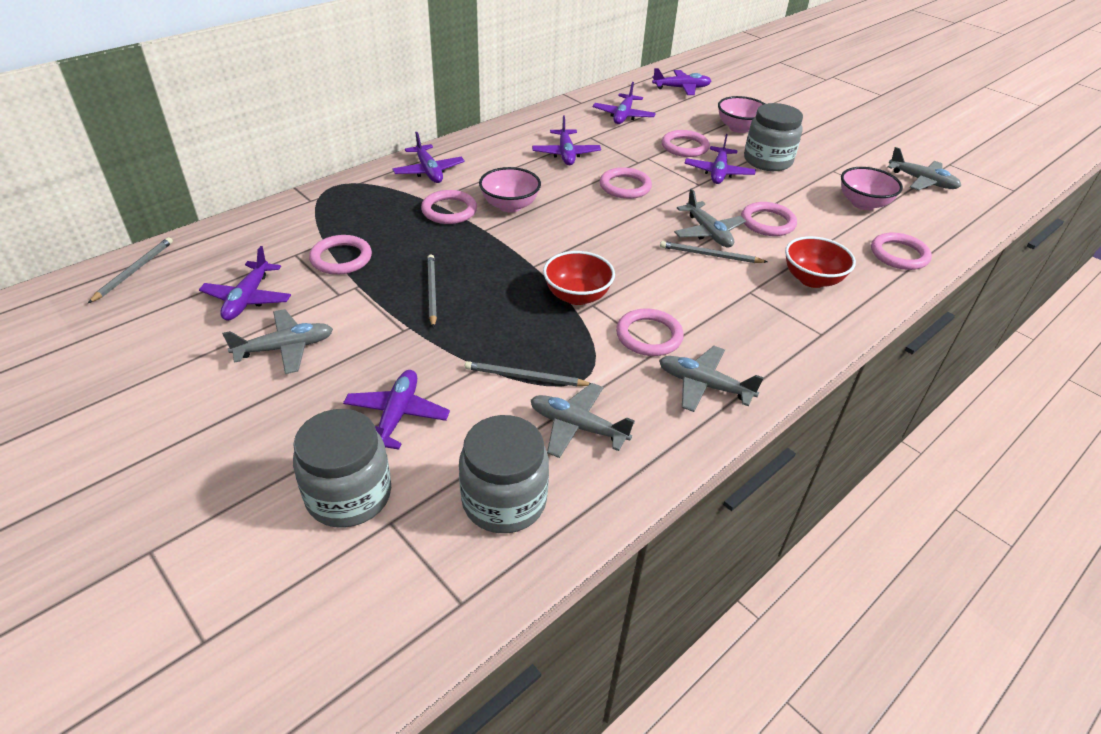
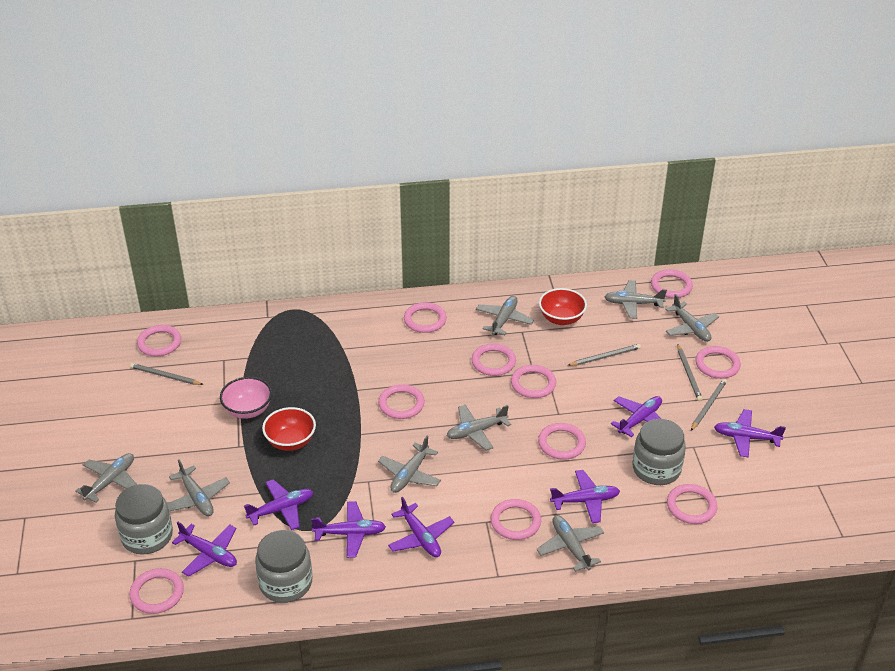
grey plane: 5 -> 8
pink bowl: 3 -> 1
pink ring: 7 -> 11

